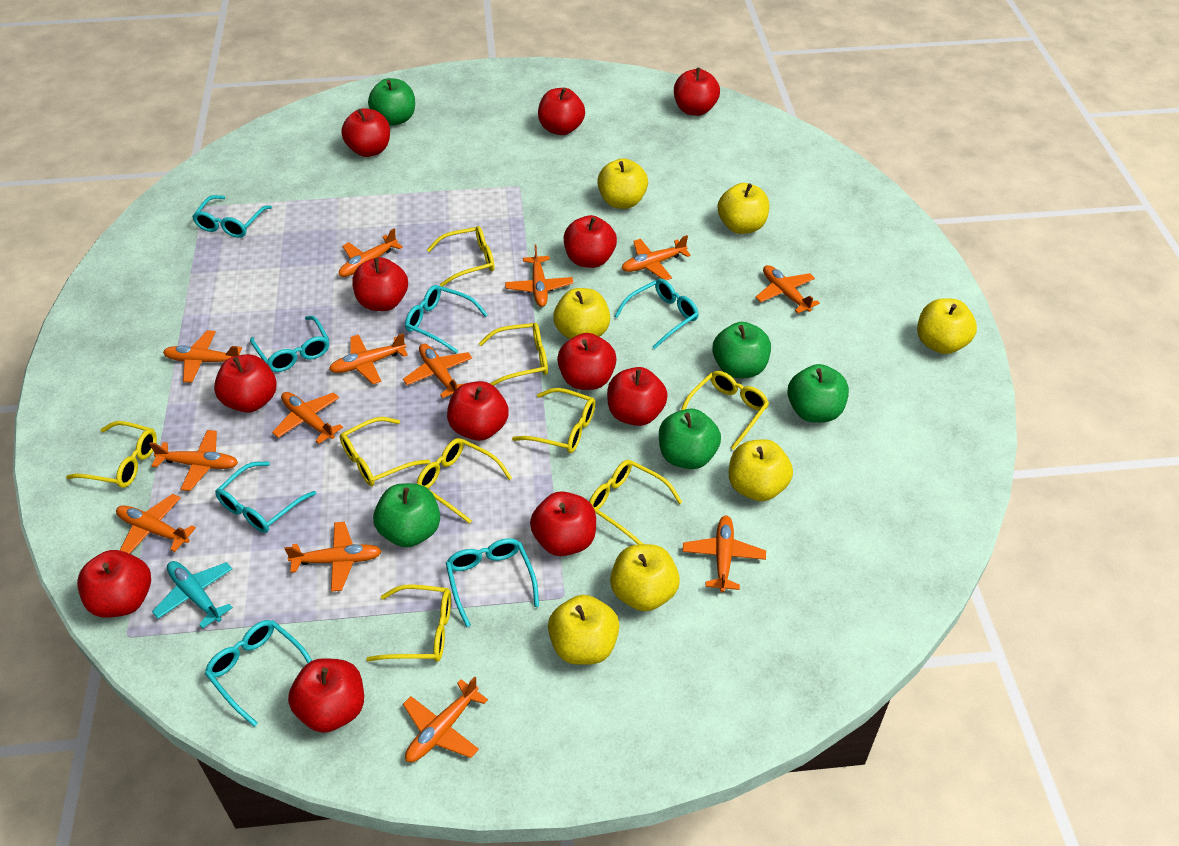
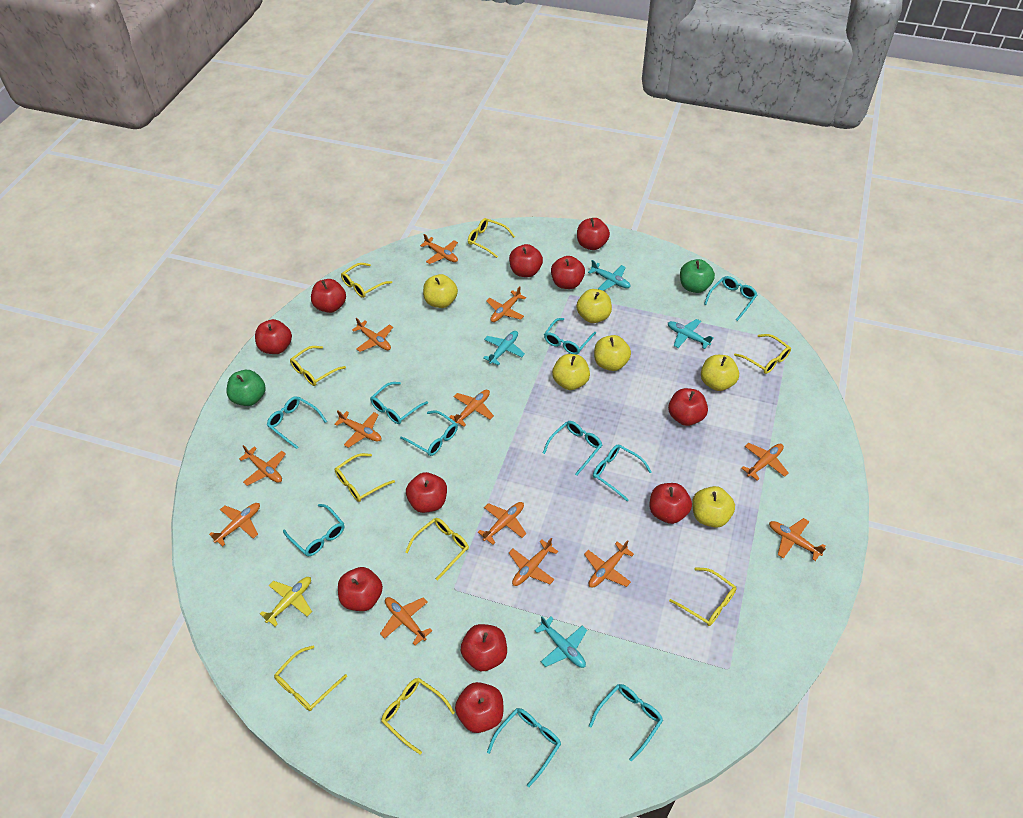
green apple: 5 -> 2
red apple: 12 -> 11
turquoise glasses: 7 -> 10
turquoise plane: 1 -> 4
yellow apple: 7 -> 6
yellow plane: 0 -> 1

